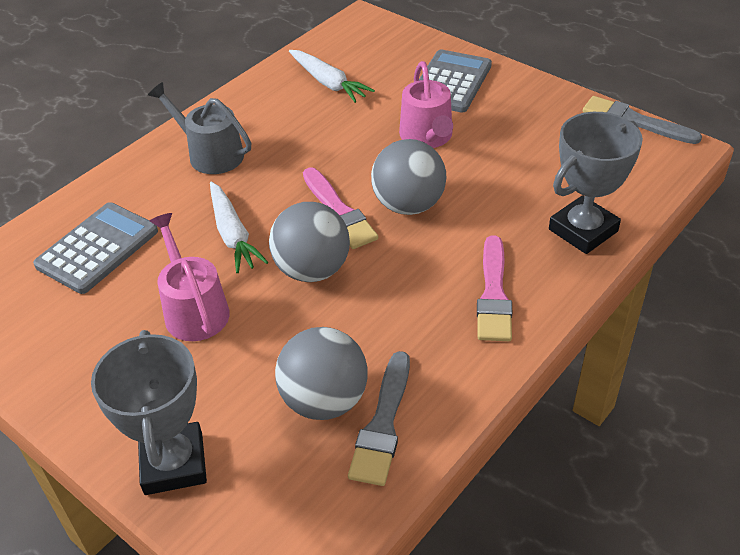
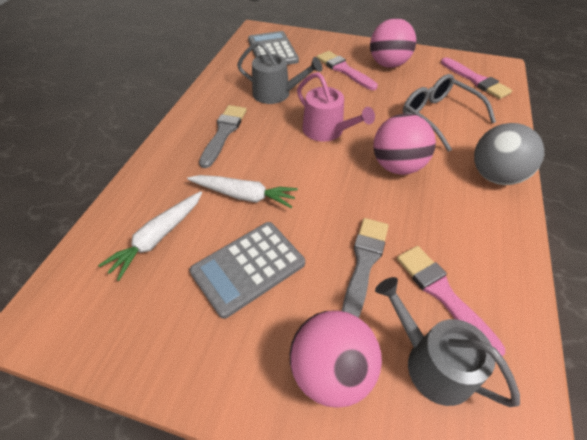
grey ball: 3 -> 1
grey glasses: 0 -> 1
grey trophy: 2 -> 0
grey watering can: 1 -> 2
pink ball: 0 -> 3
pink brush: 2 -> 3
pink watering can: 2 -> 1

